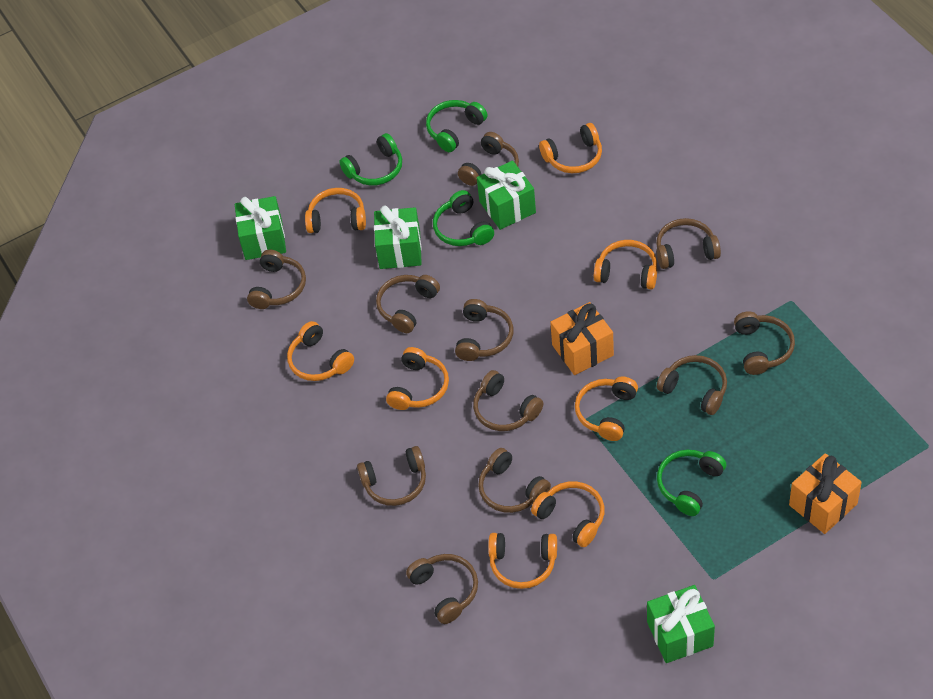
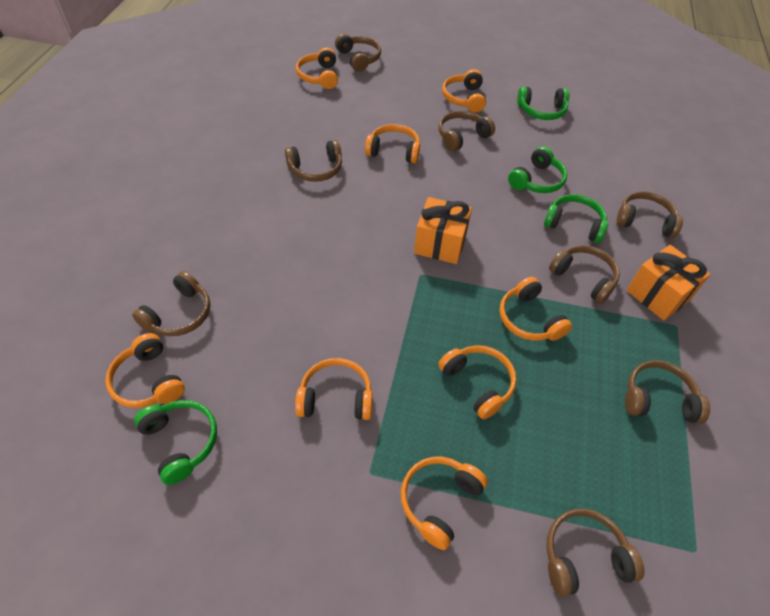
brown headphones: 11 -> 8
green gift: 4 -> 0

